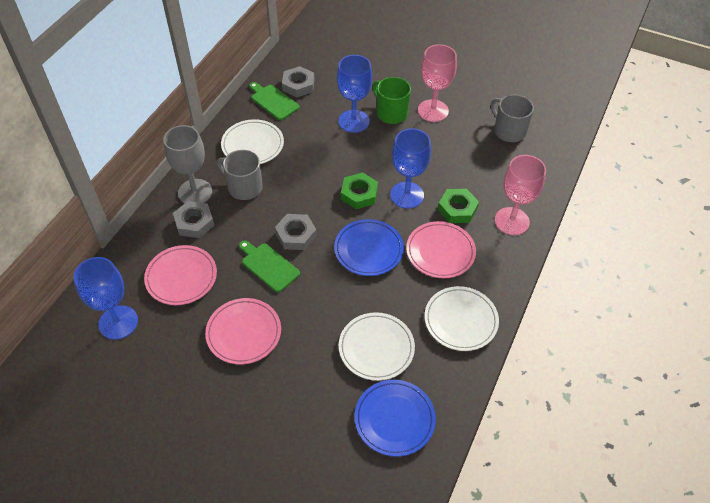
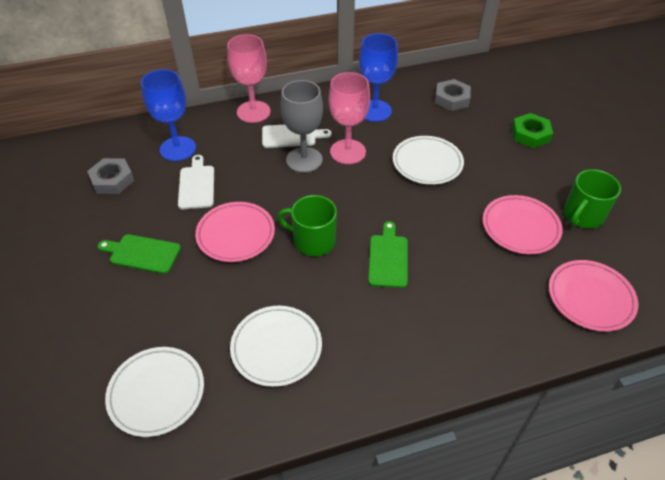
blue goblet: 3 -> 2
blue plate: 2 -> 0
green mug: 1 -> 2
green nut: 2 -> 1
grey mug: 2 -> 0
grey nut: 3 -> 2
white cutting board: 0 -> 2

